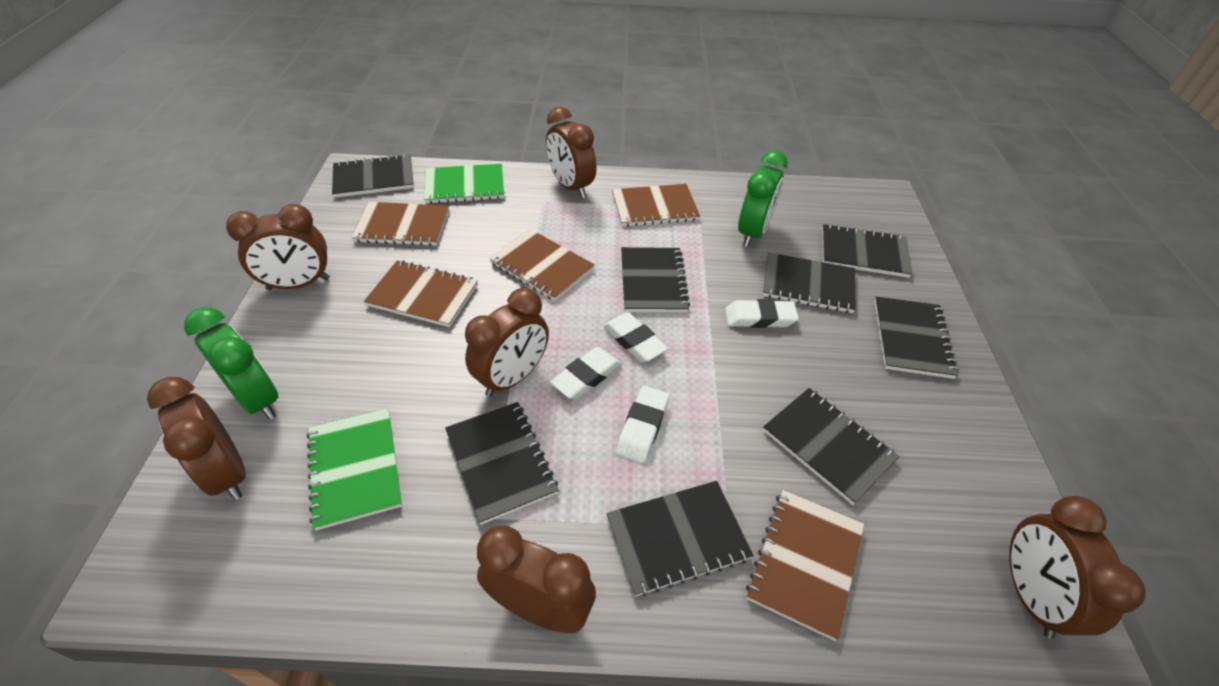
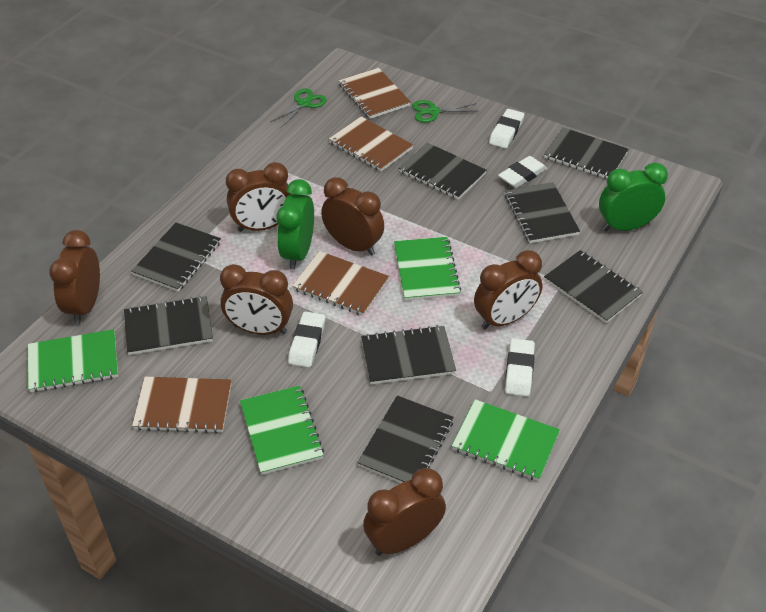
brown notebook: 5 -> 4
green notebook: 2 -> 4
green scissors: 0 -> 2

